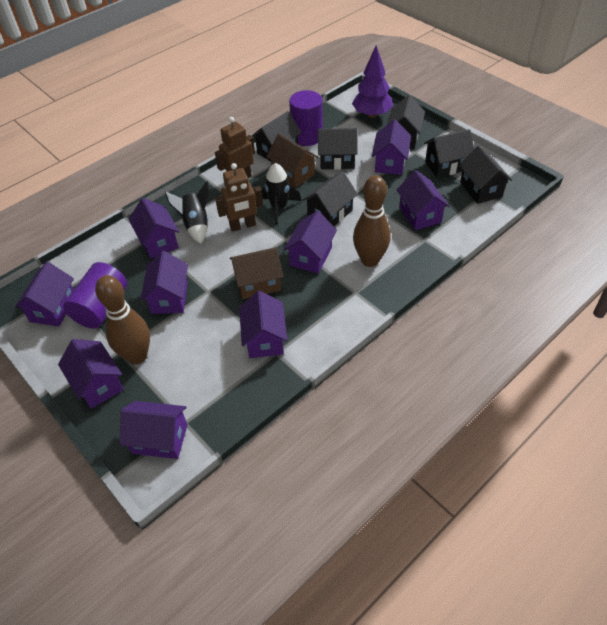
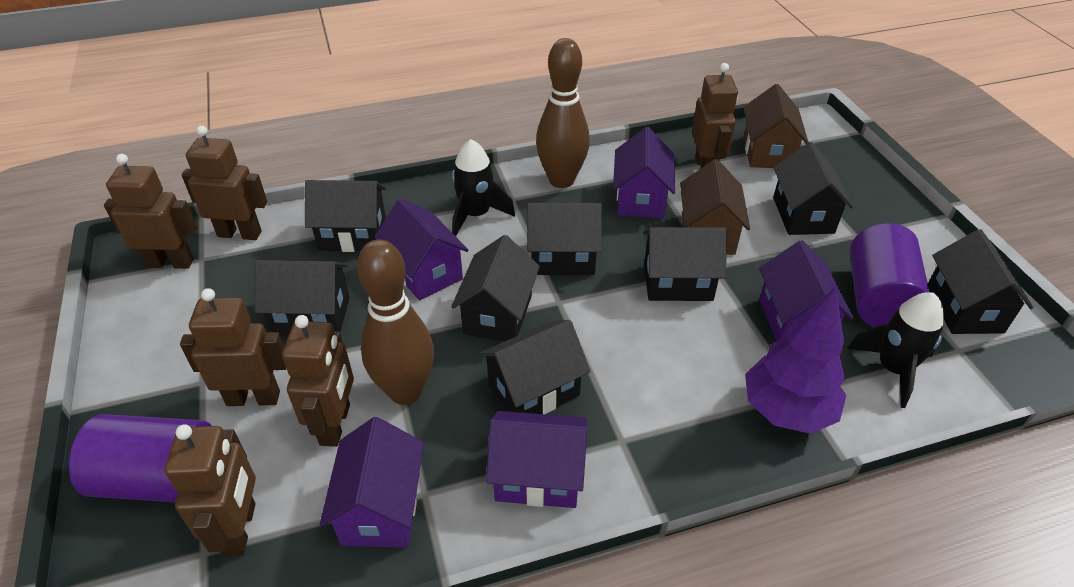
black house: 6 -> 8
brown robot: 2 -> 6
purple house: 9 -> 5

